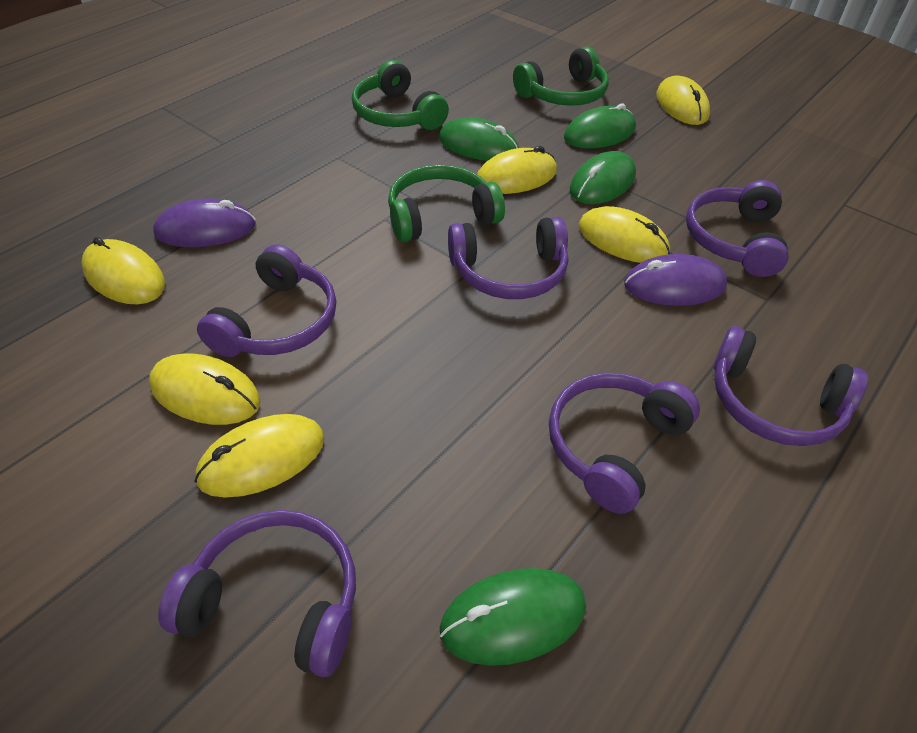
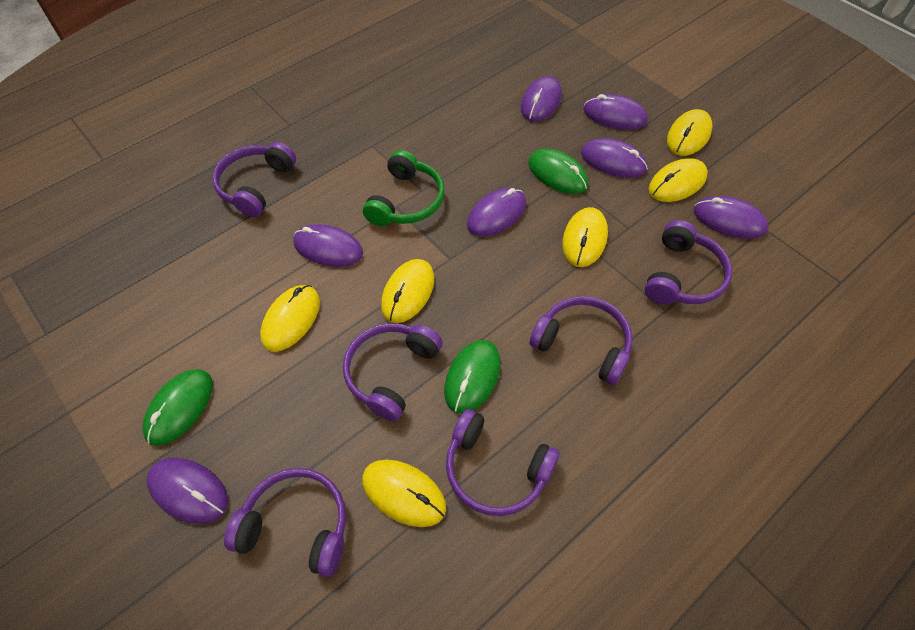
green headphones: 3 -> 1
green mouse: 4 -> 3
purple mouse: 2 -> 7

